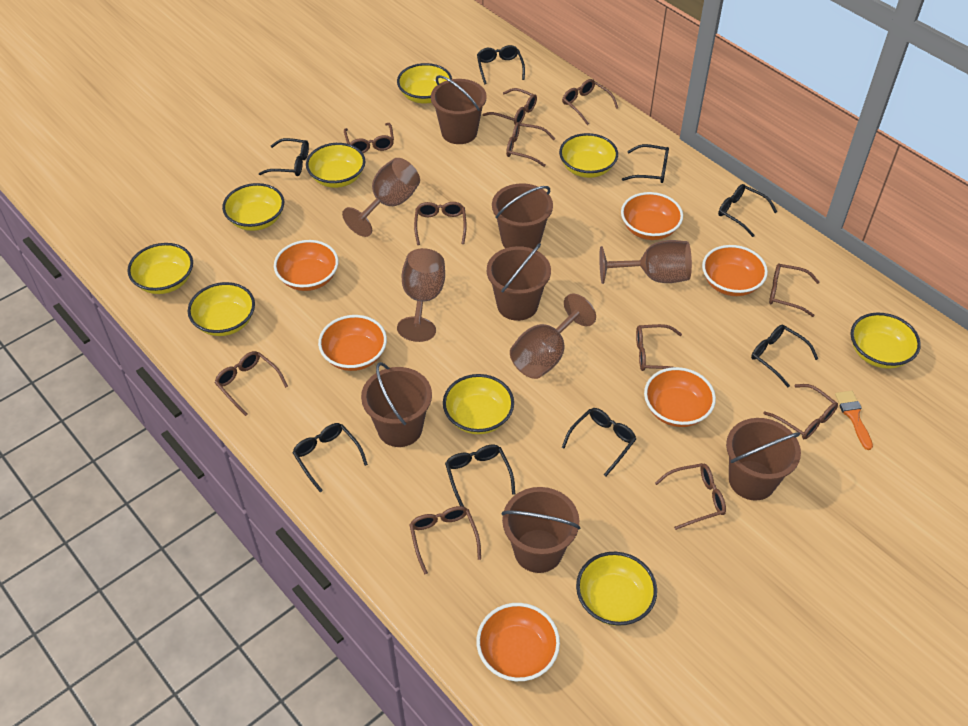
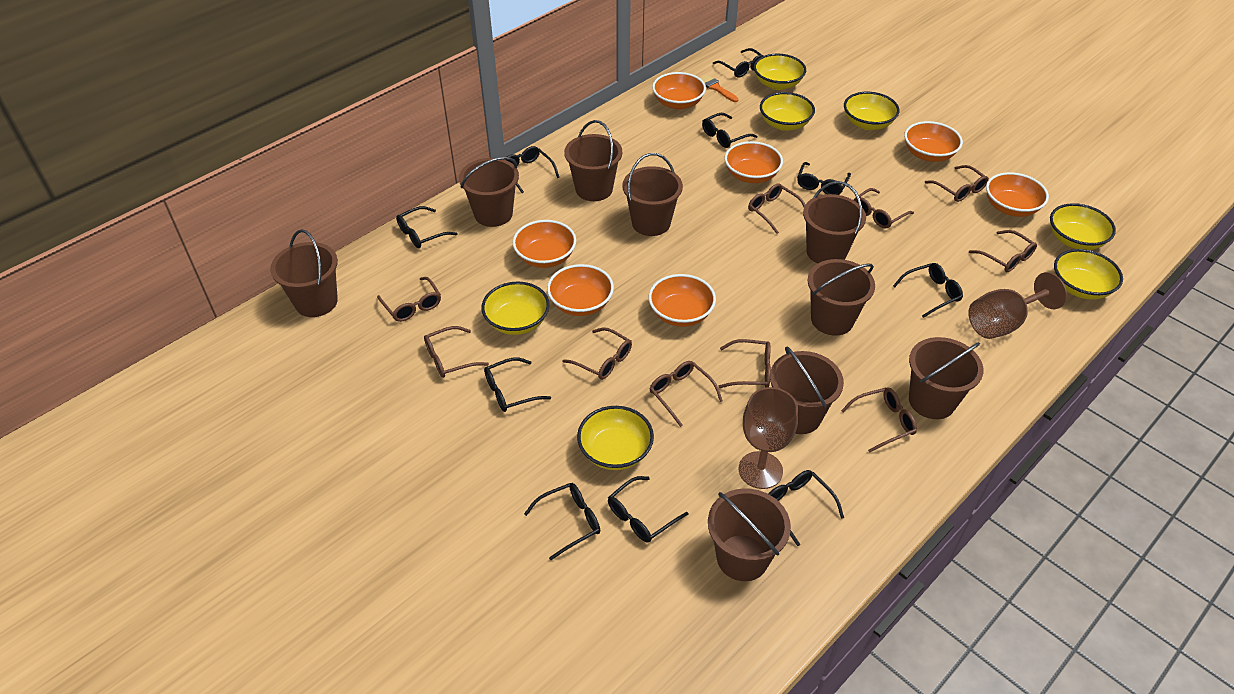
black glasses: 8 -> 10
brown bucket: 6 -> 9
brown glasses: 11 -> 10
brown goblet: 4 -> 2
orange bowl: 6 -> 7
yellow bowl: 9 -> 7

